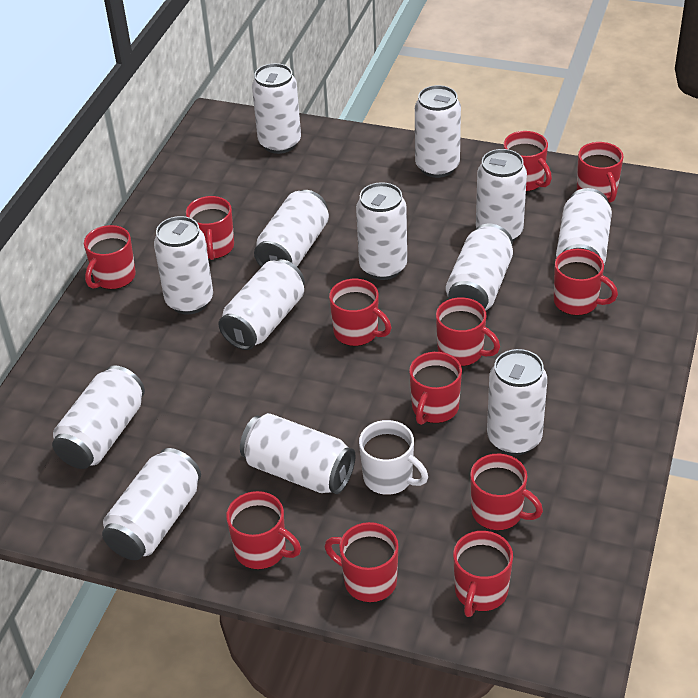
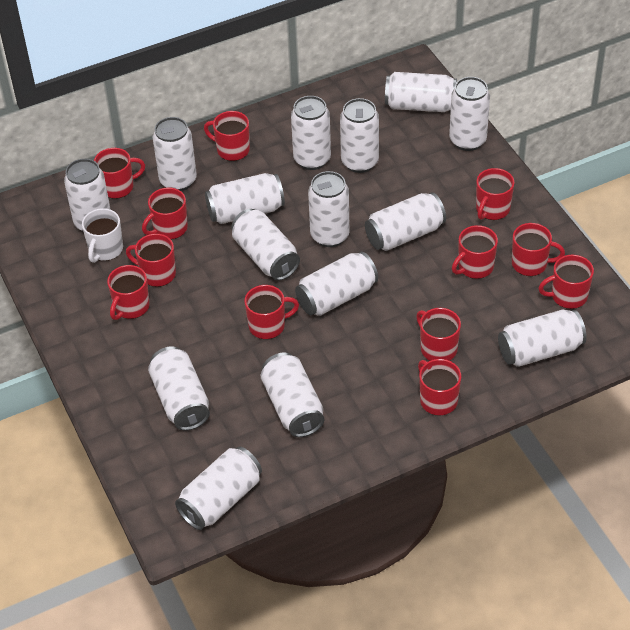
white can: 13 -> 15

